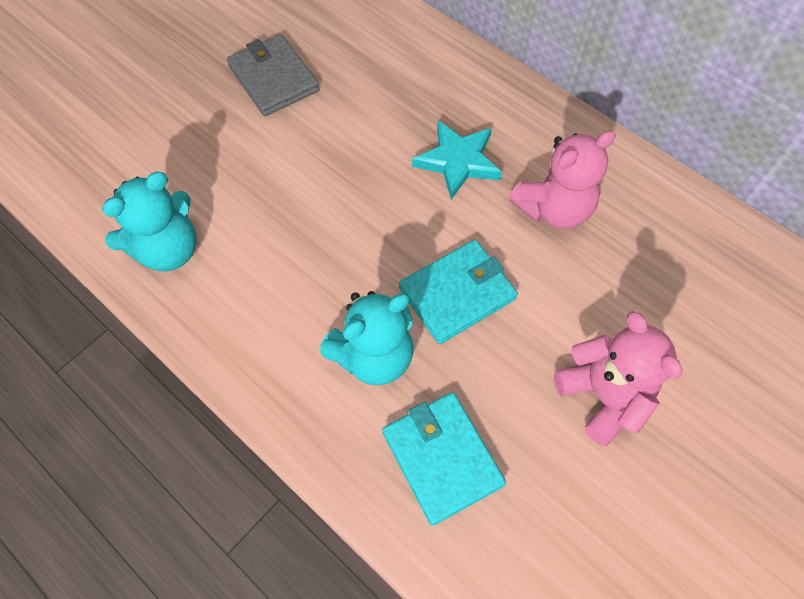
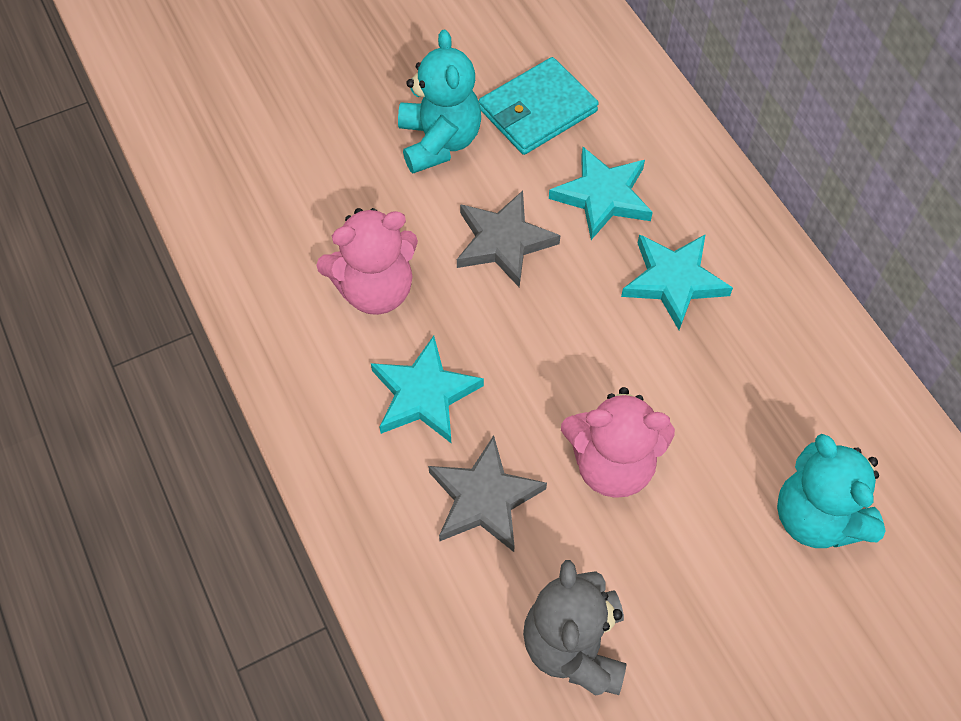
grey star: 0 -> 2
grey teddy bear: 0 -> 1
grey wallet: 1 -> 0
turquoise star: 1 -> 3
turquoise wallet: 2 -> 1

